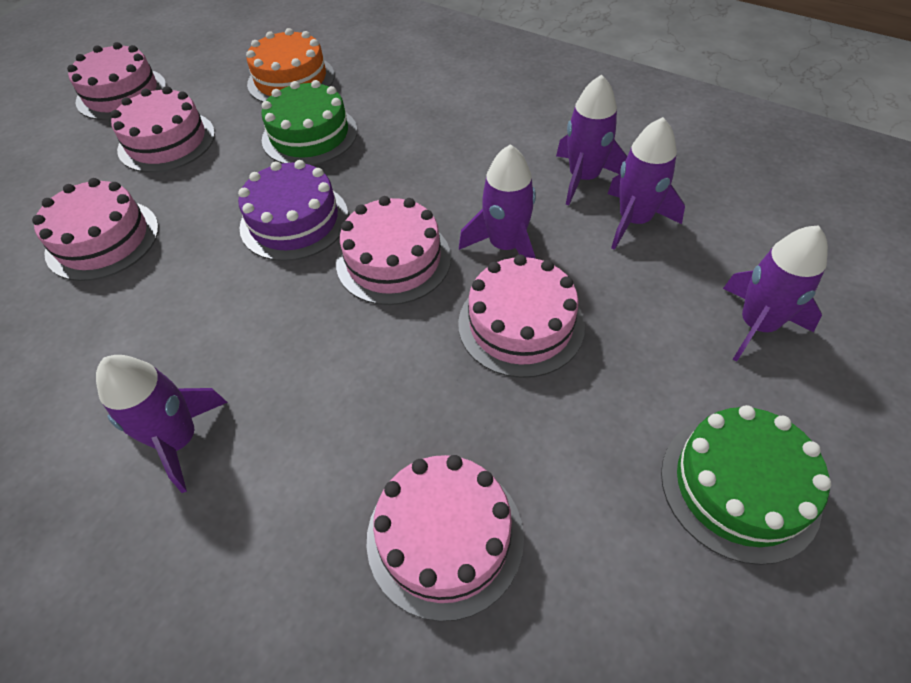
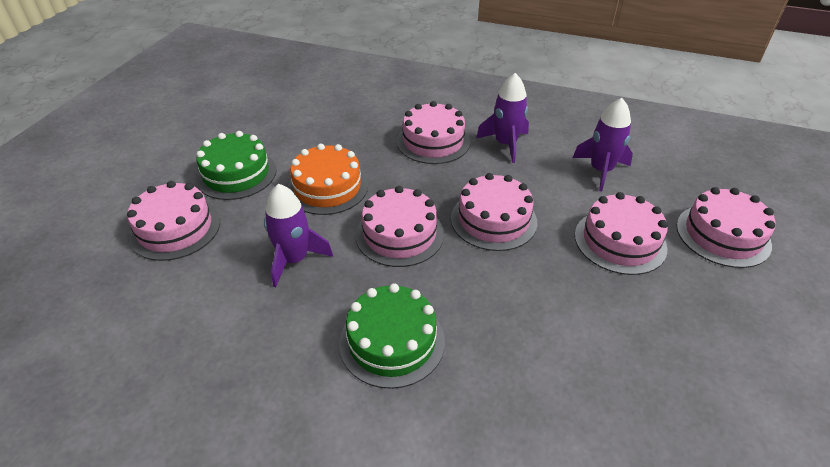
purple cake: 1 -> 0
purple rocket: 5 -> 3

